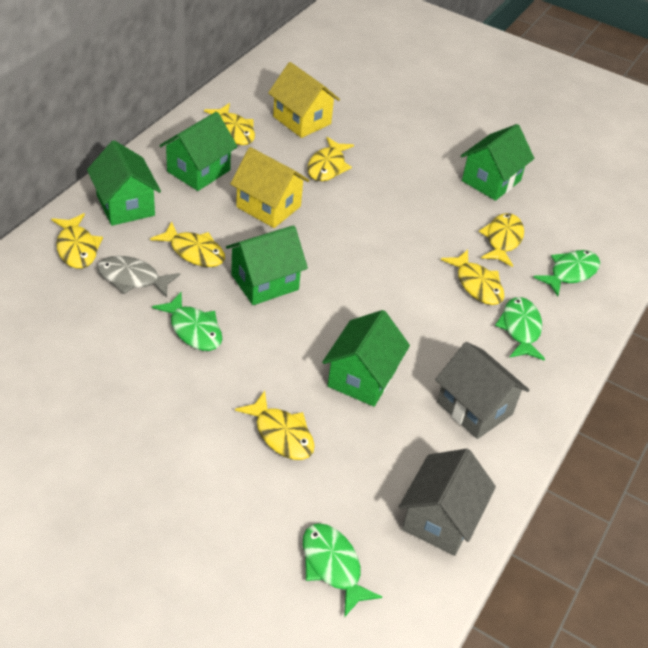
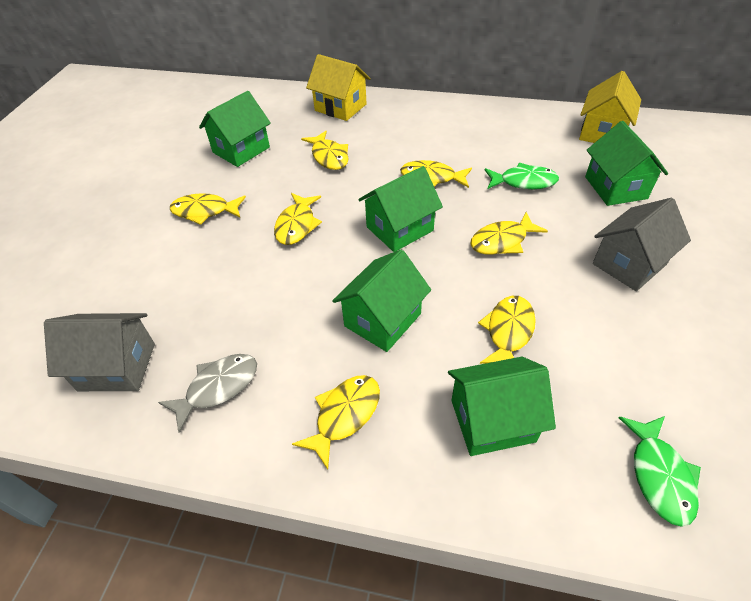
green fish: 4 -> 2

